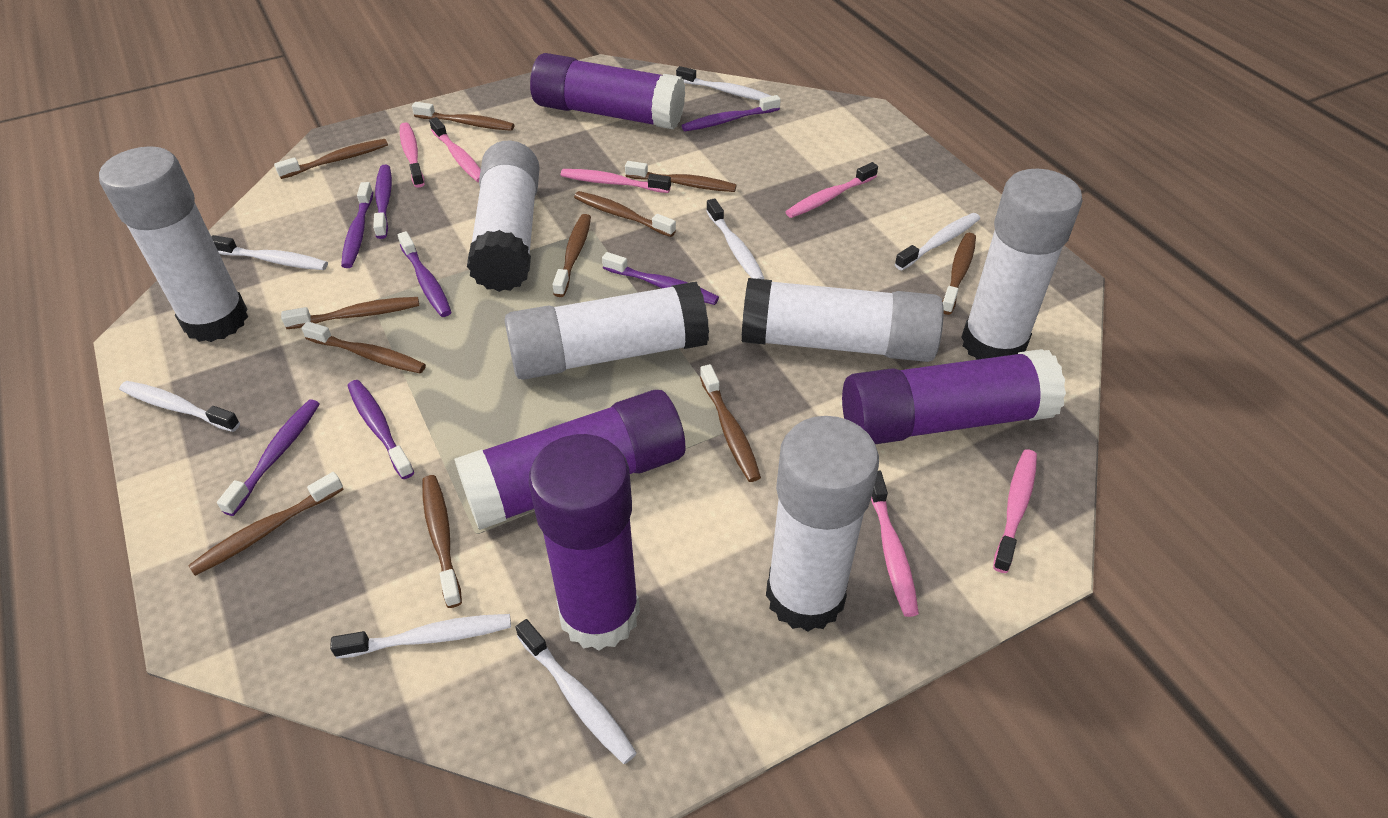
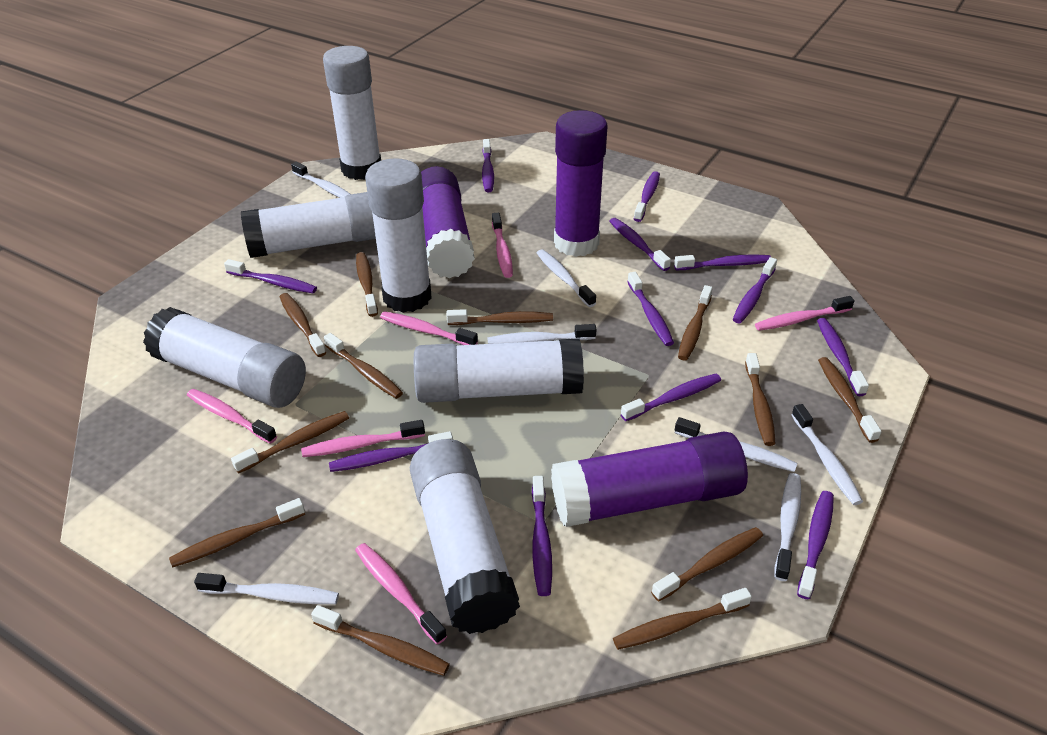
brown toothbrush: 11 -> 12
purple glue stick: 4 -> 3
purple toothbrush: 7 -> 12

